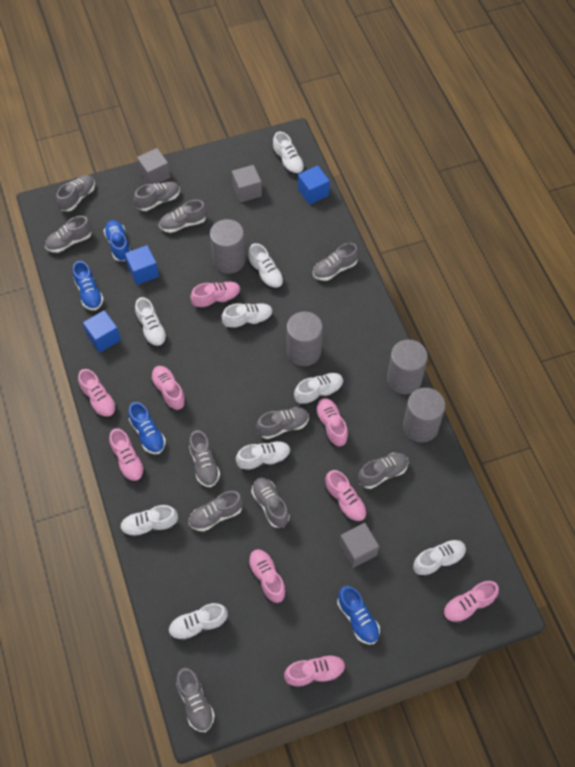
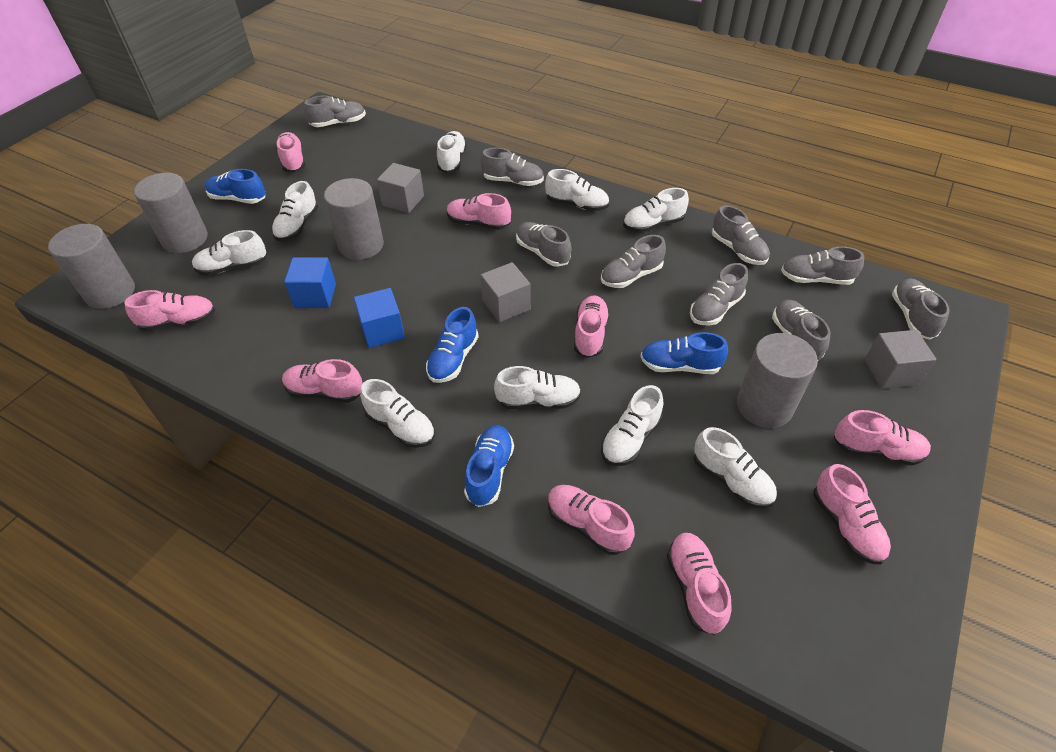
blue cube: 3 -> 2
grey shoe: 11 -> 9

